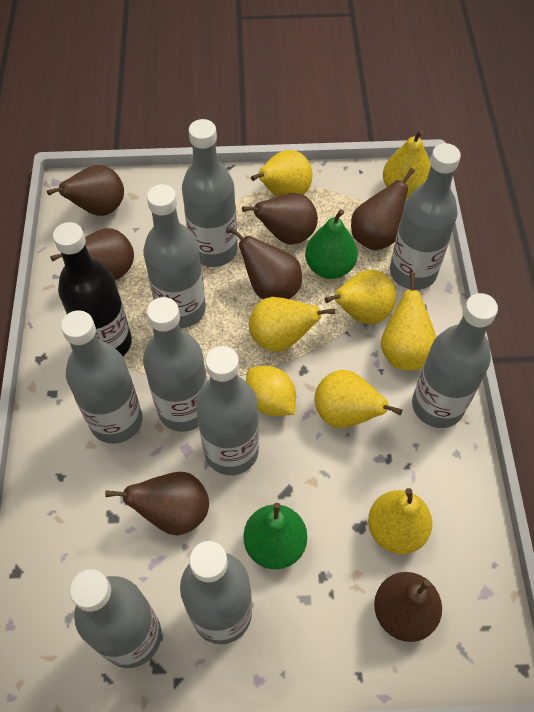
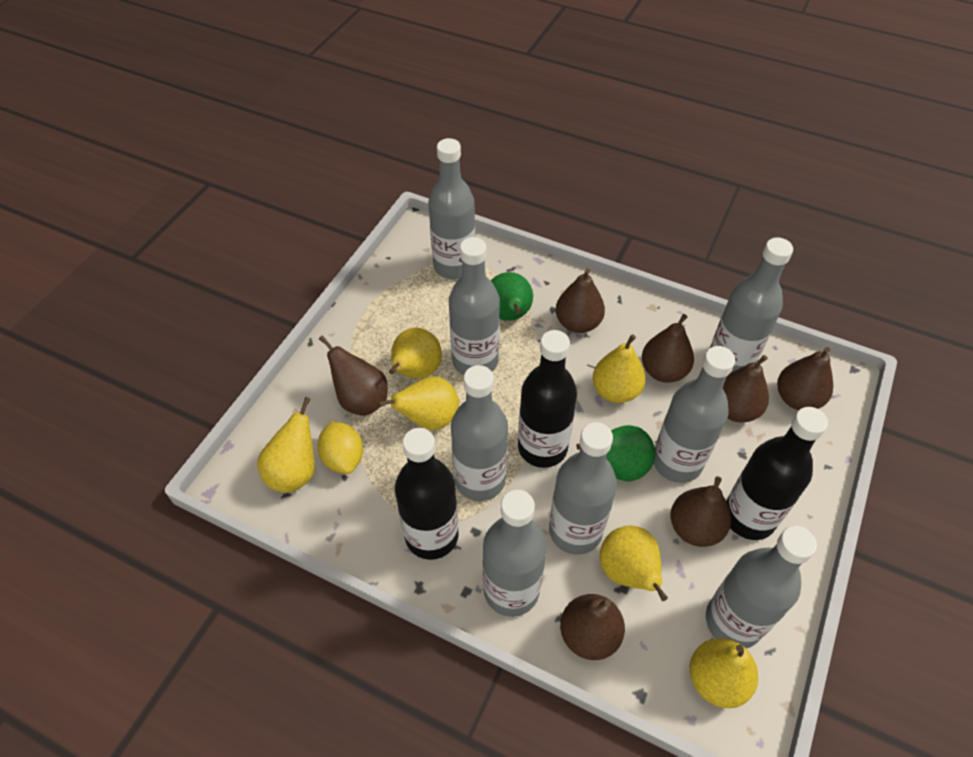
black bottle: 1 -> 3
grey bottle: 9 -> 8
yellow pear: 7 -> 6

